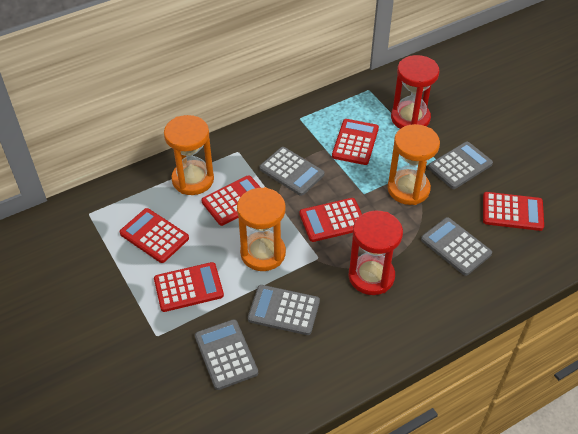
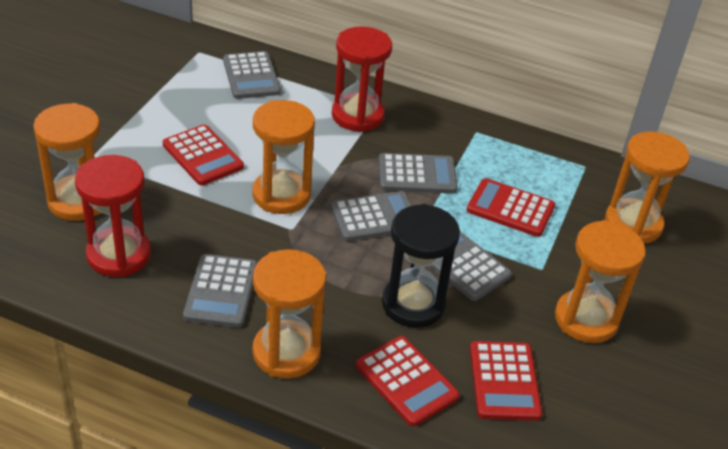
black hourglass: 0 -> 1
orange hourglass: 3 -> 5
red calculator: 6 -> 4

